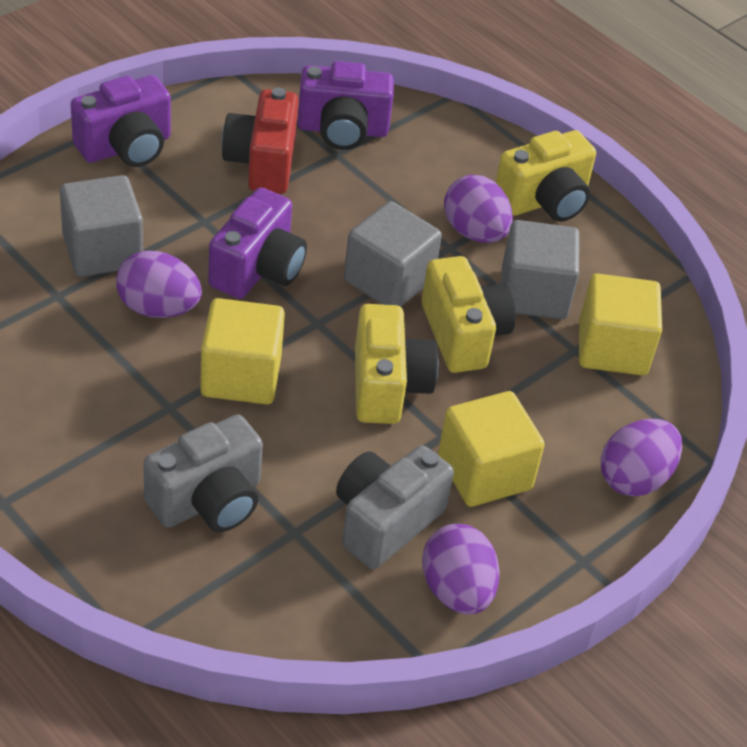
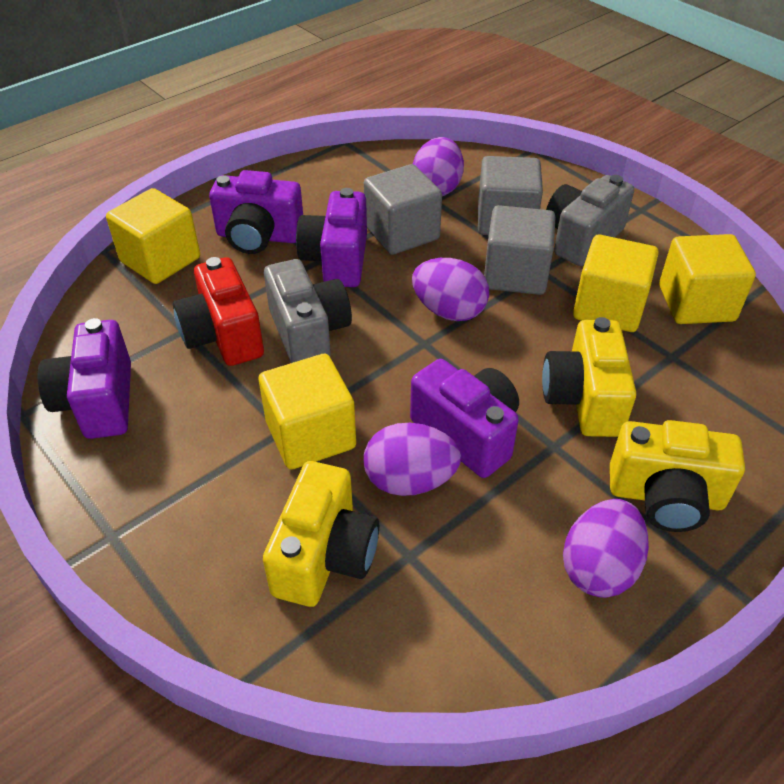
purple camera: 3 -> 4
yellow cube: 3 -> 4

